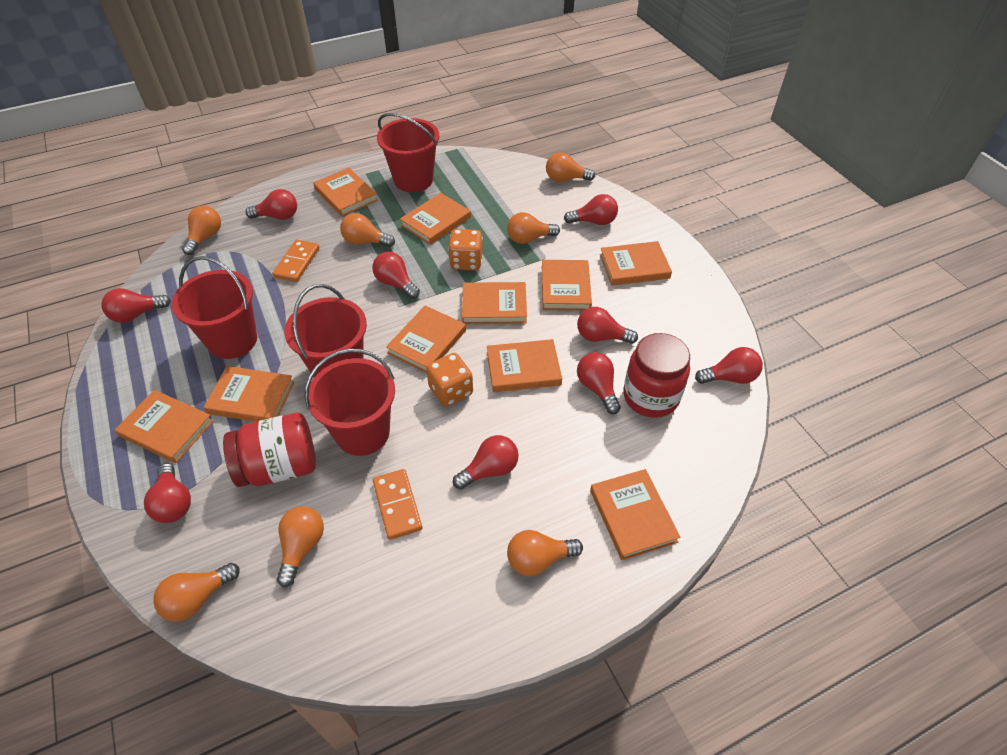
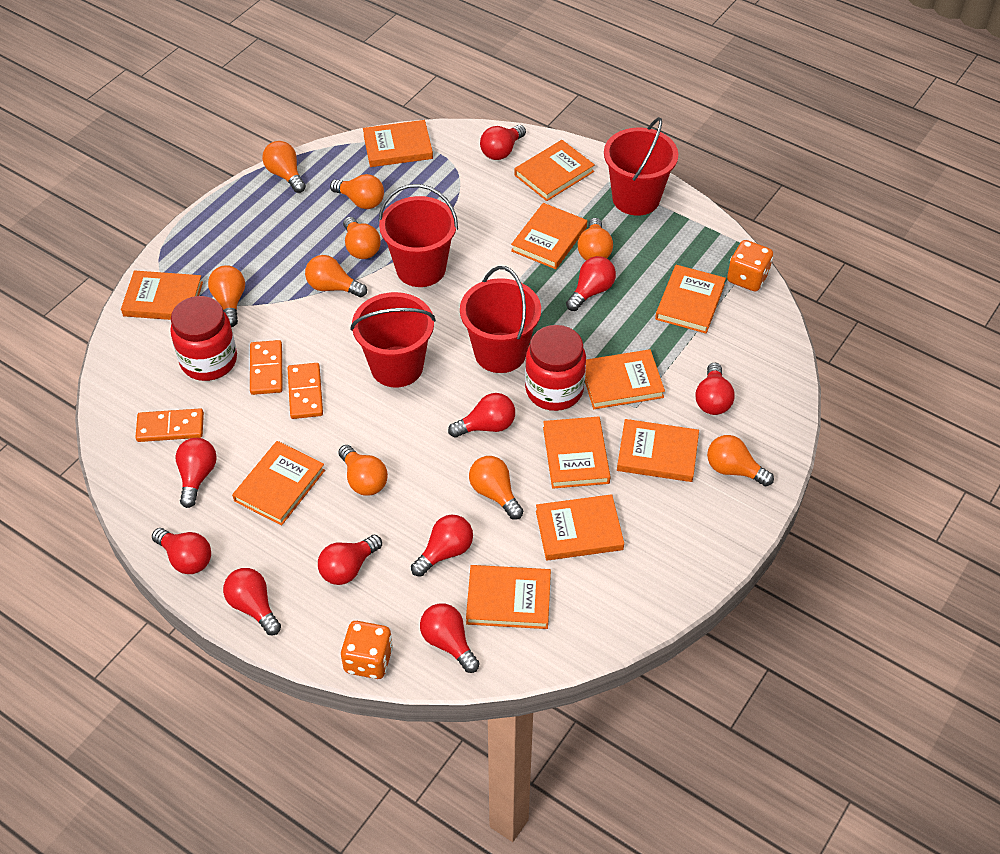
orange book: 10 -> 11
orange domino: 2 -> 3
orange light bulb: 7 -> 9
red light bulb: 9 -> 10

